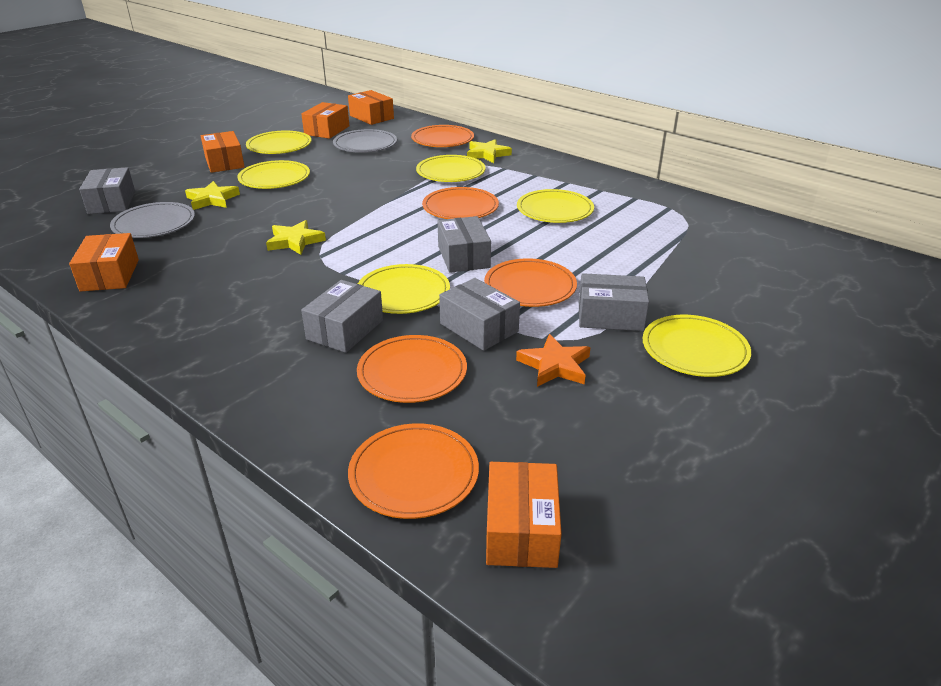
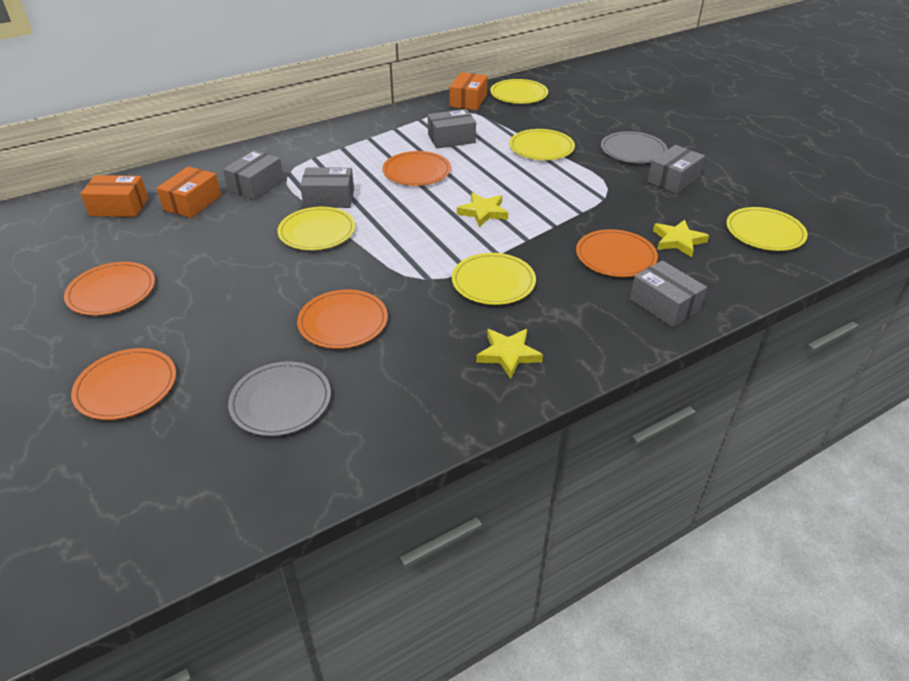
orange box: 5 -> 3
orange star: 1 -> 0
yellow plate: 6 -> 5

